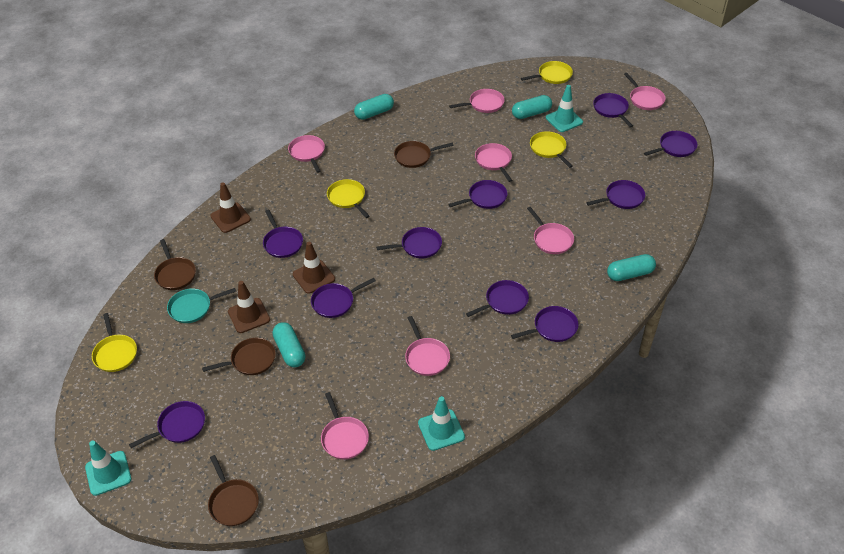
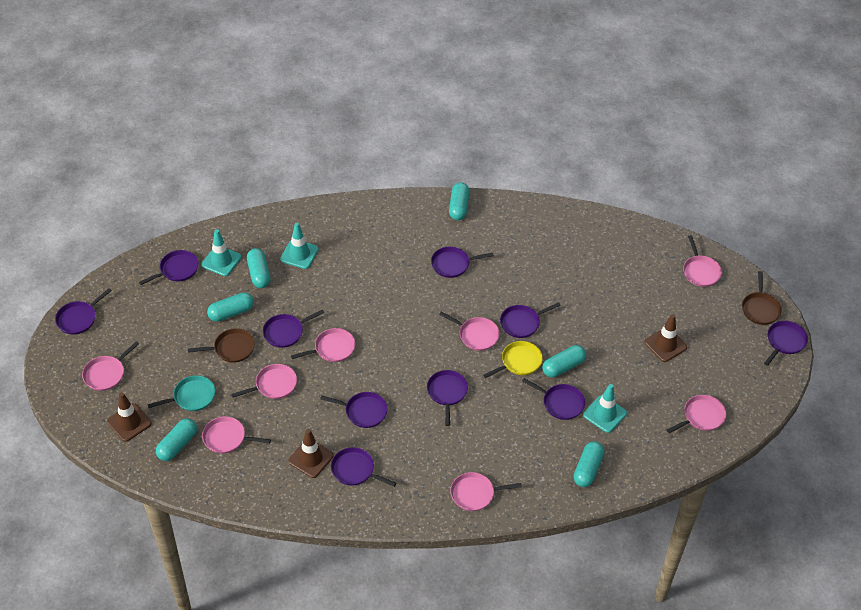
brown pan: 4 -> 2
pink pan: 7 -> 8
turquoise capsule: 4 -> 6
yellow pan: 4 -> 1

